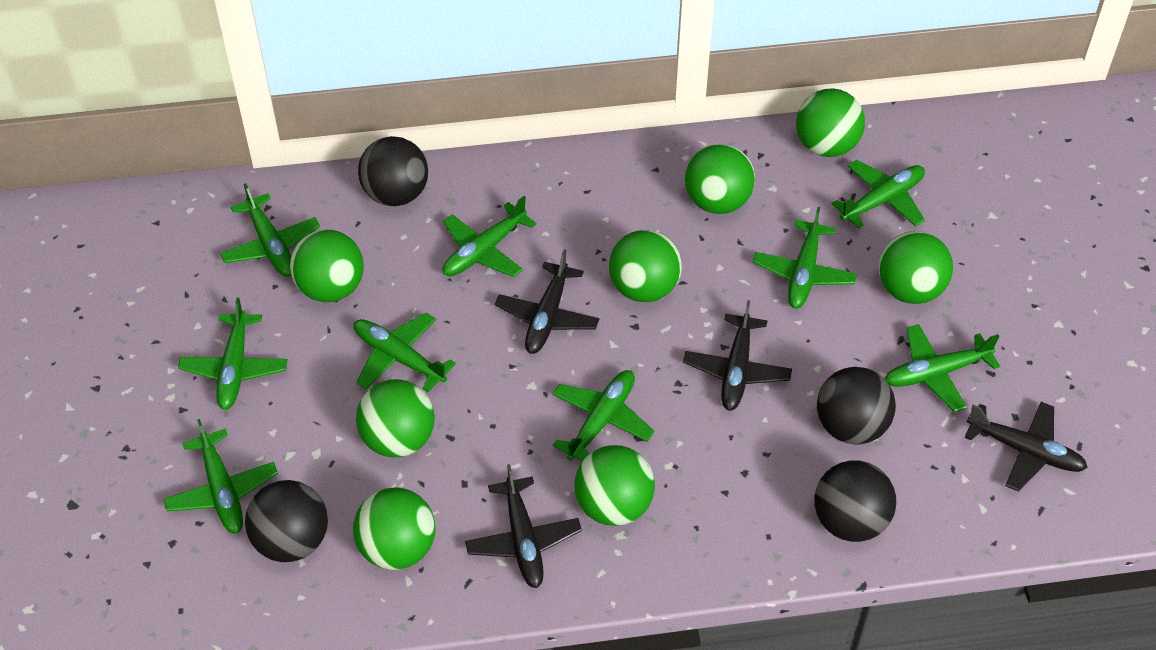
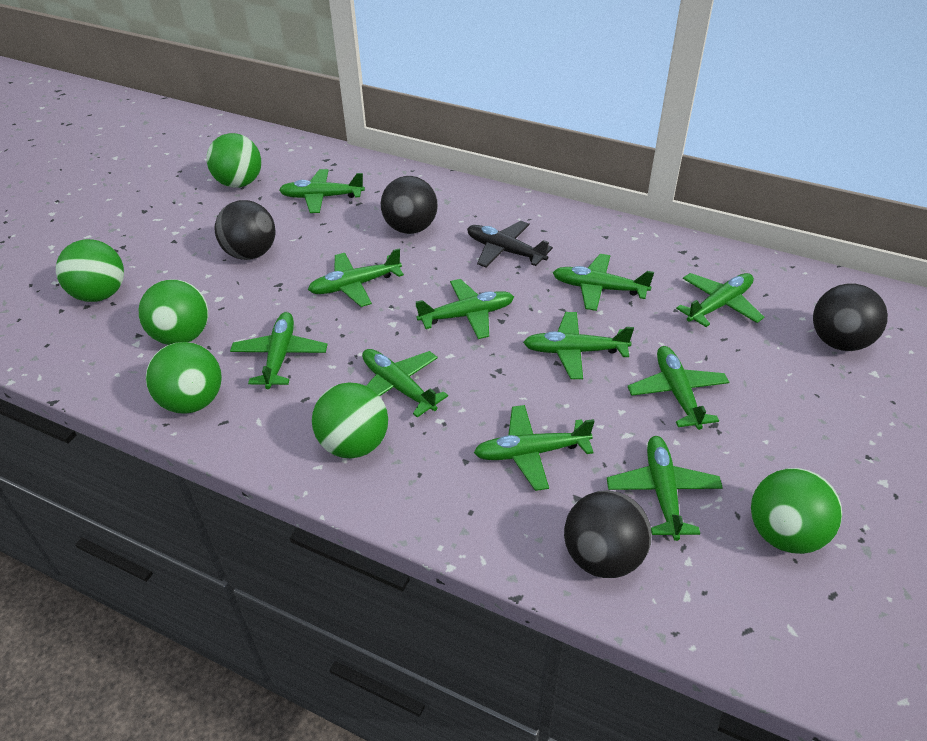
black plane: 4 -> 1
green ball: 8 -> 6
green plane: 9 -> 11

